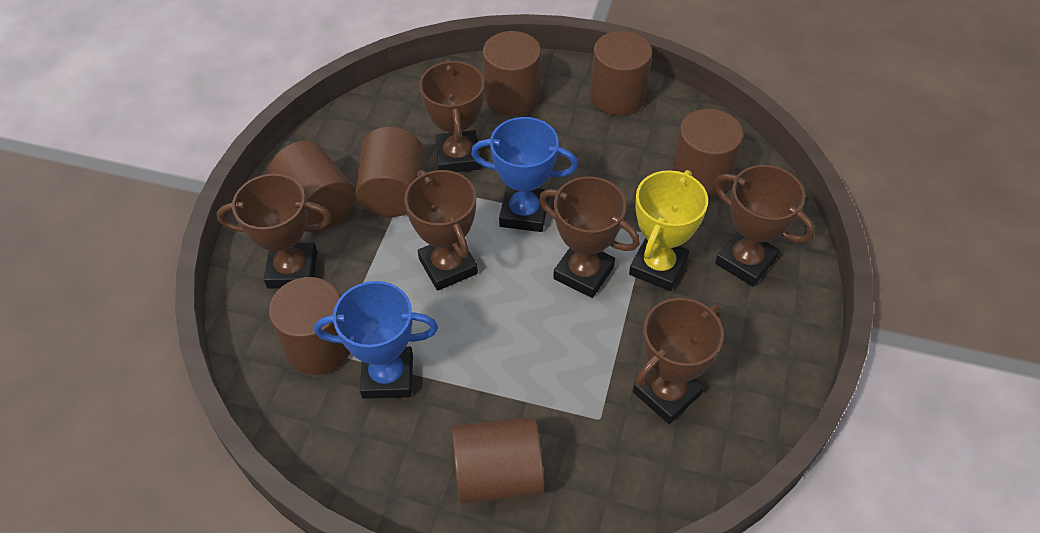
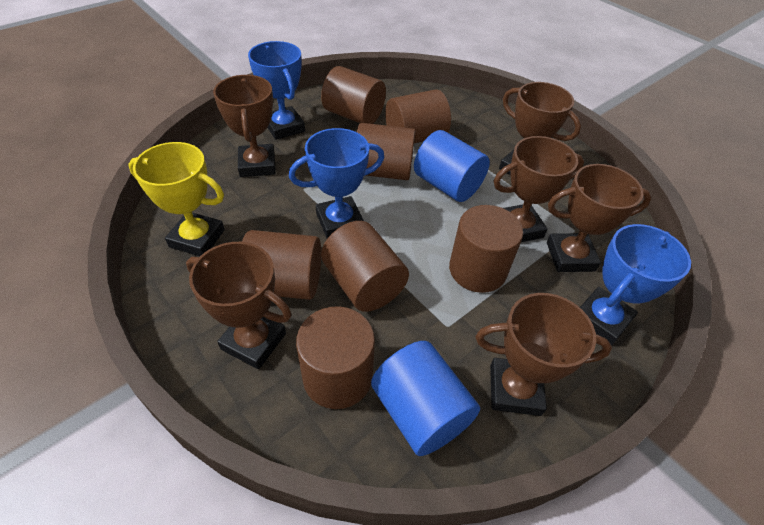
blue cylinder: 0 -> 2
blue trophy: 2 -> 3

